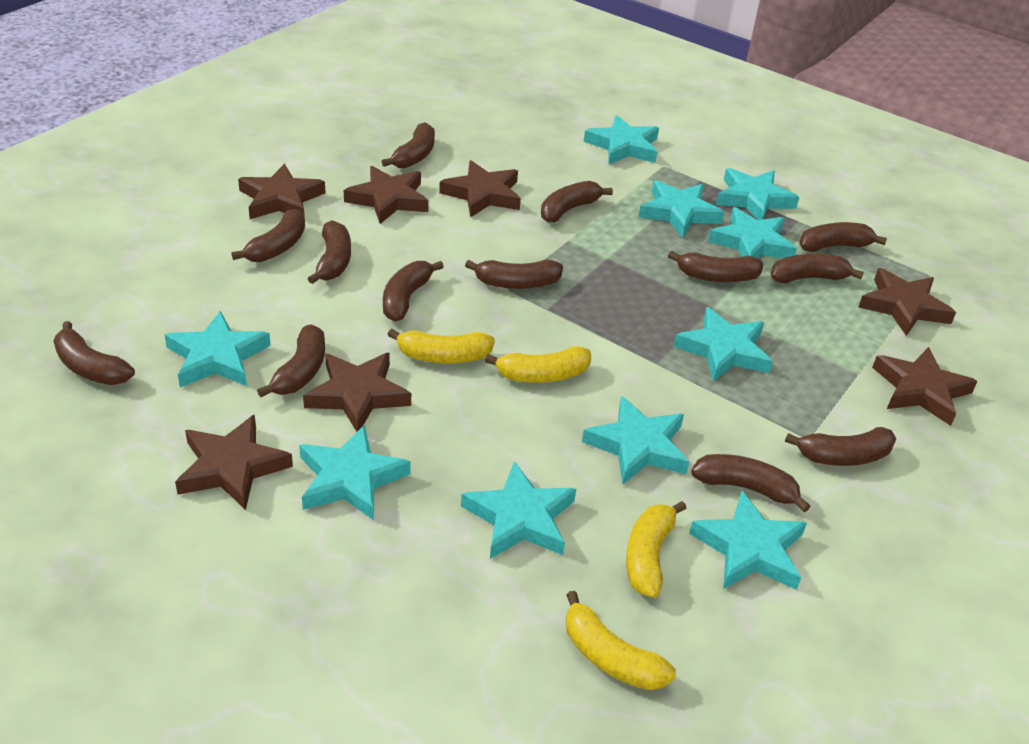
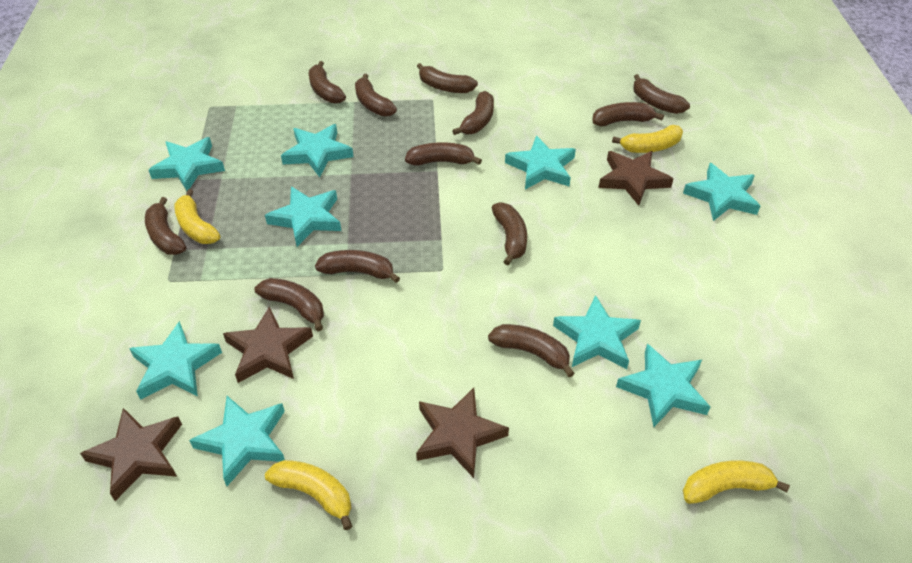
brown banana: 13 -> 12
brown star: 7 -> 4
turquoise star: 10 -> 9

